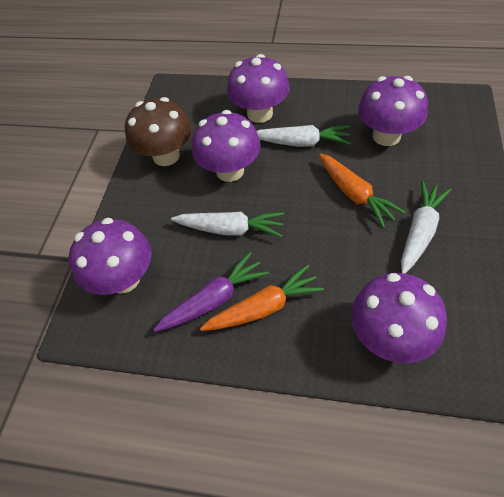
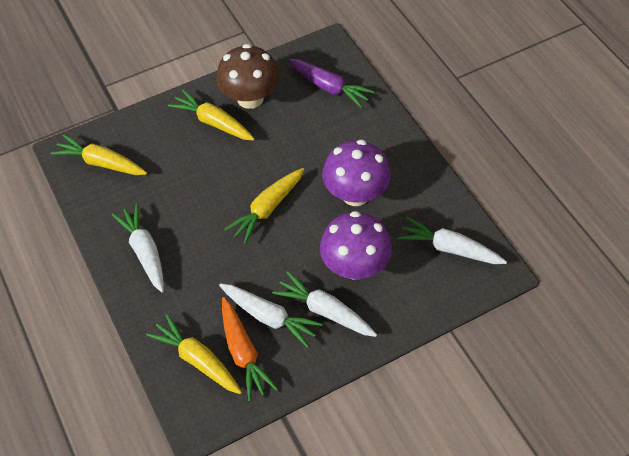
orange carrot: 2 -> 1
purple mushroom: 5 -> 2
white carrot: 3 -> 4
yellow carrot: 0 -> 4

